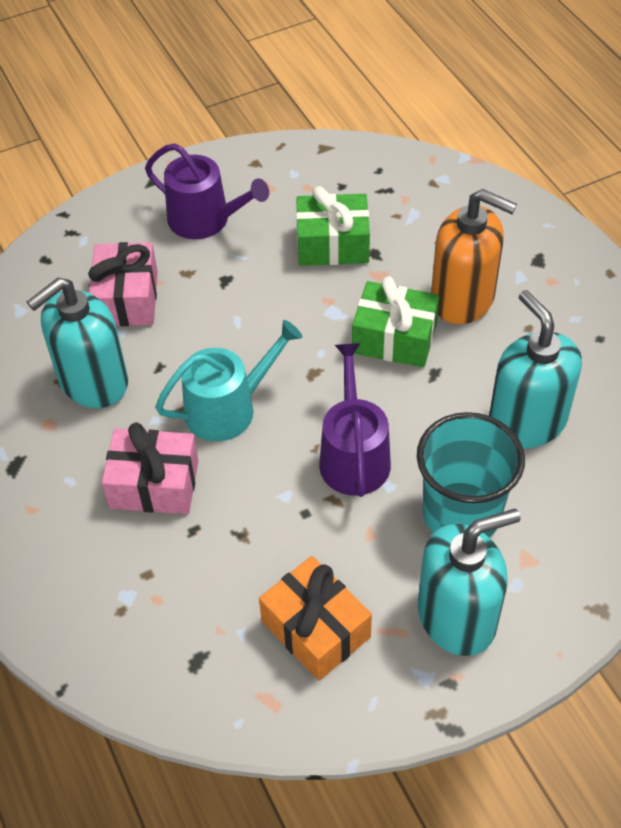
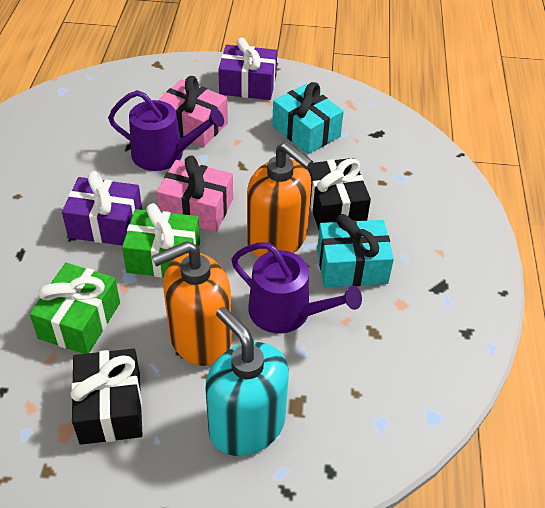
black gift: 0 -> 2
orange gift: 1 -> 0
orange soap dispenser: 1 -> 2
purple gift: 0 -> 2
turquoise cup: 1 -> 0
turquoise gift: 0 -> 2
turquoise soap dispenser: 3 -> 1
turquoise watering can: 1 -> 0

